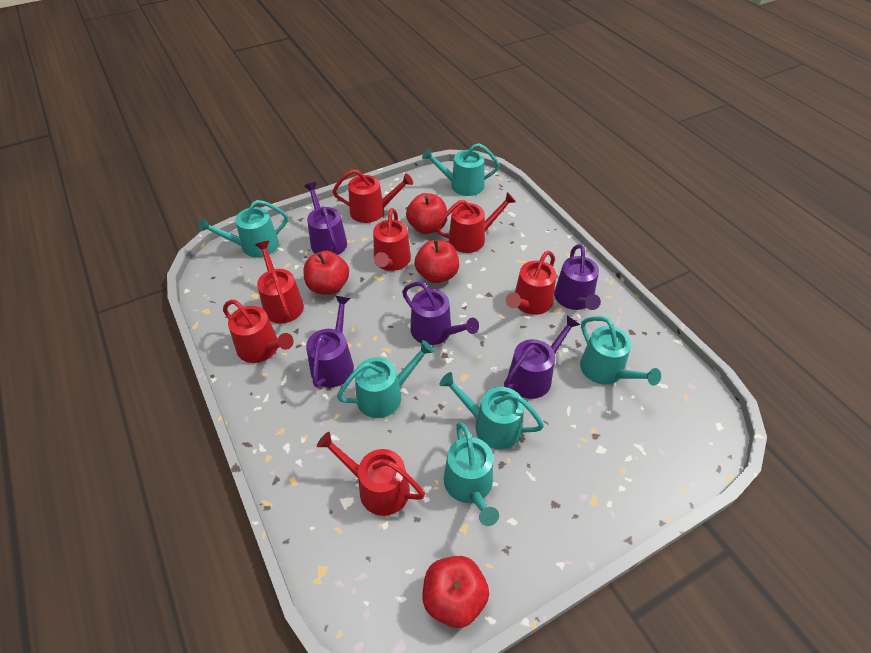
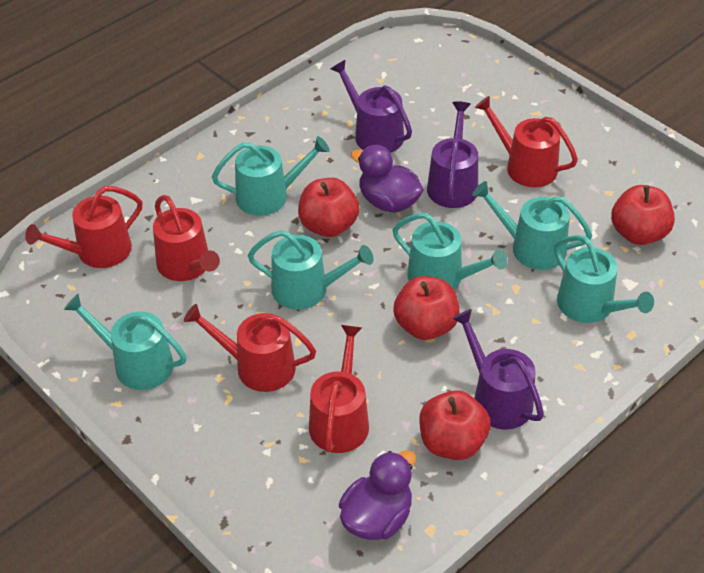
purple duck: 0 -> 2
purple watering can: 5 -> 3
red watering can: 7 -> 5

